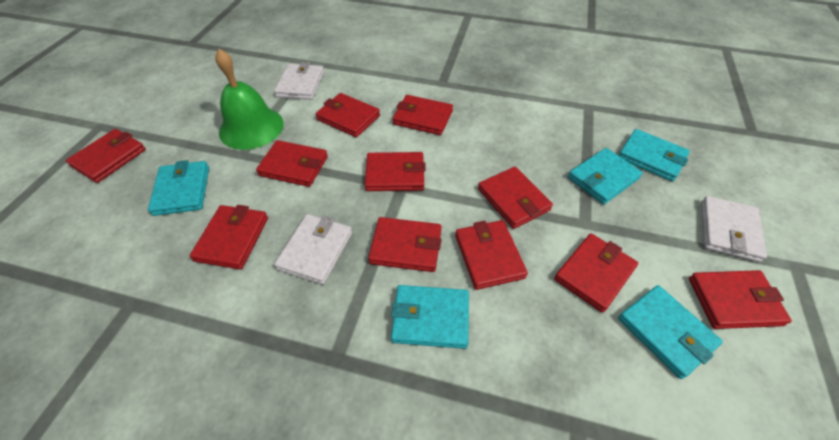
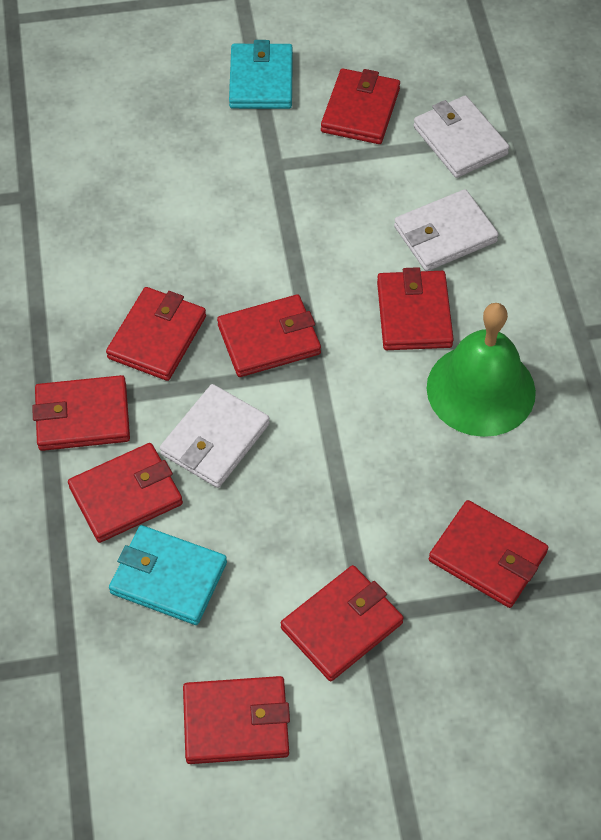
red wallet: 11 -> 9
turquoise wallet: 5 -> 2

